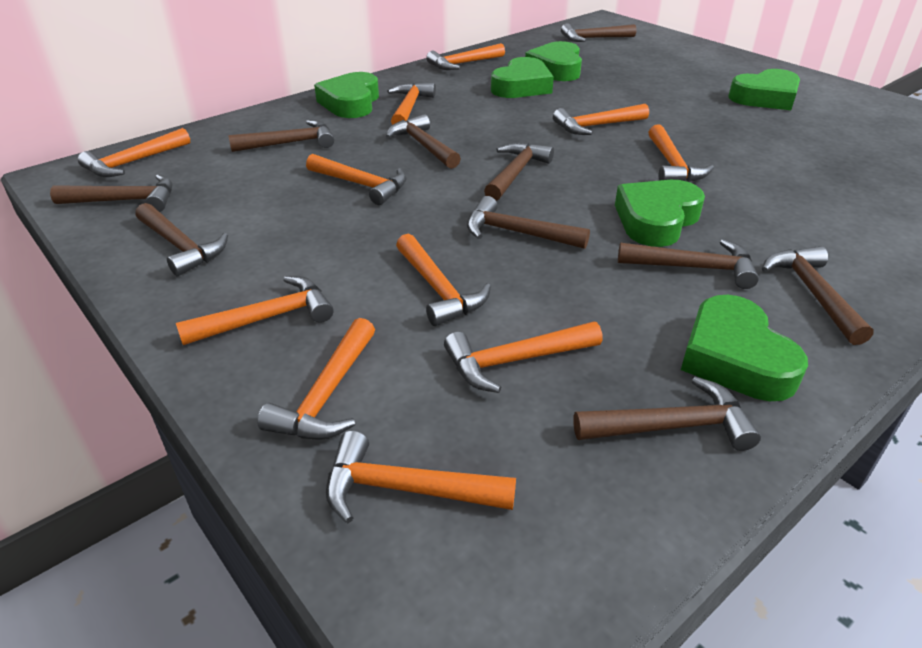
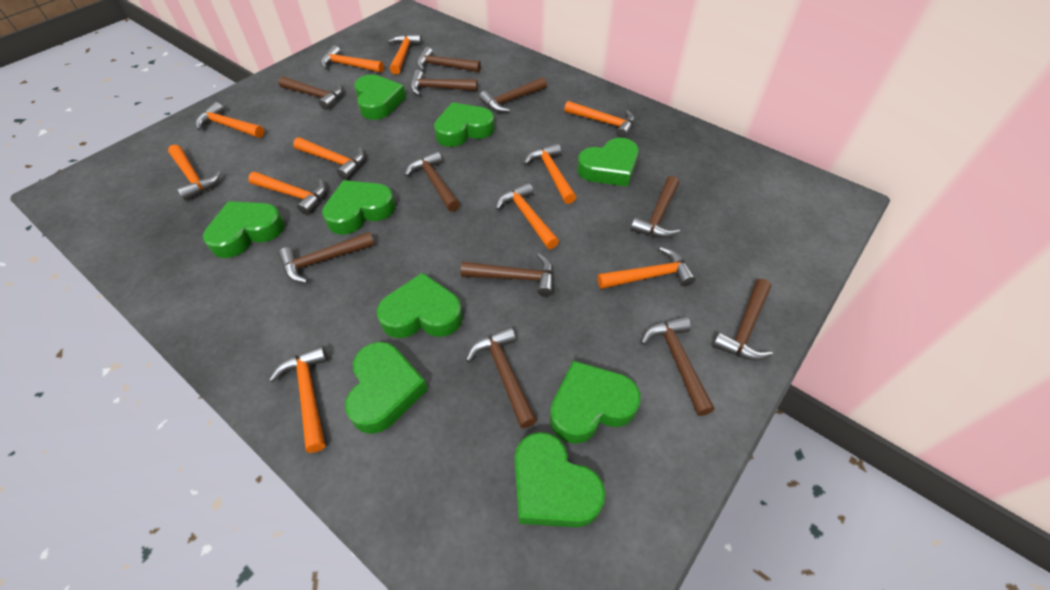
brown hammer: 10 -> 11
green heart: 6 -> 9

